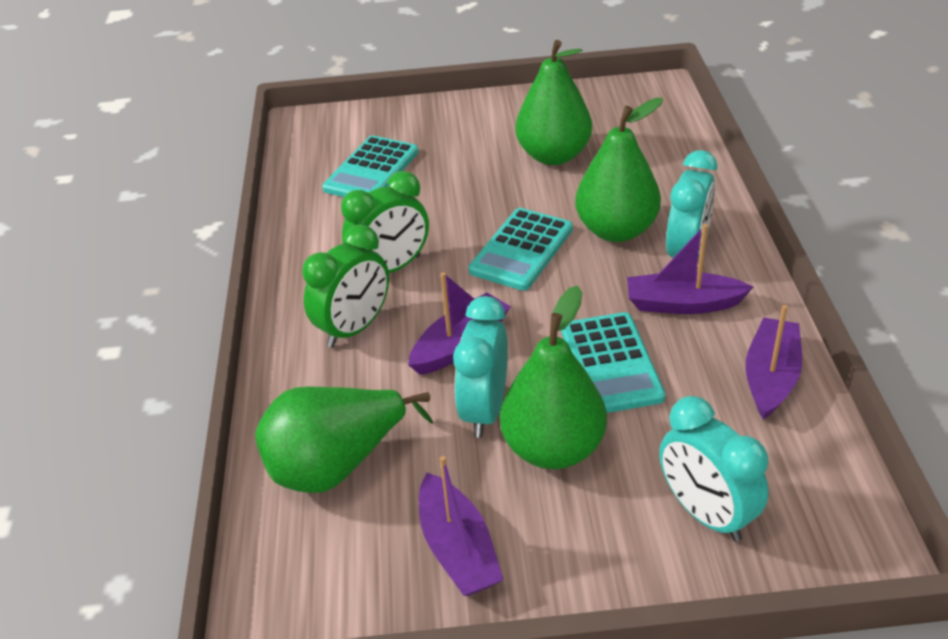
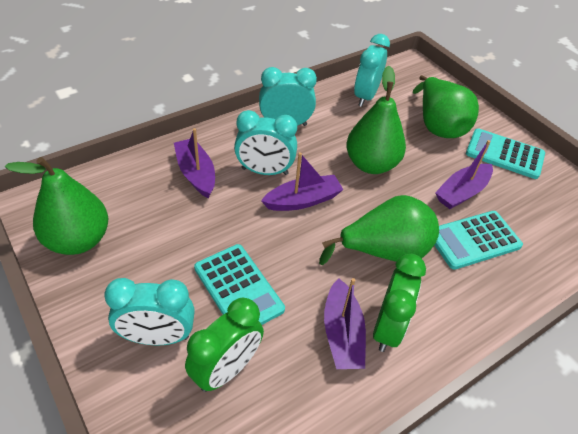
turquoise clock: 3 -> 4

